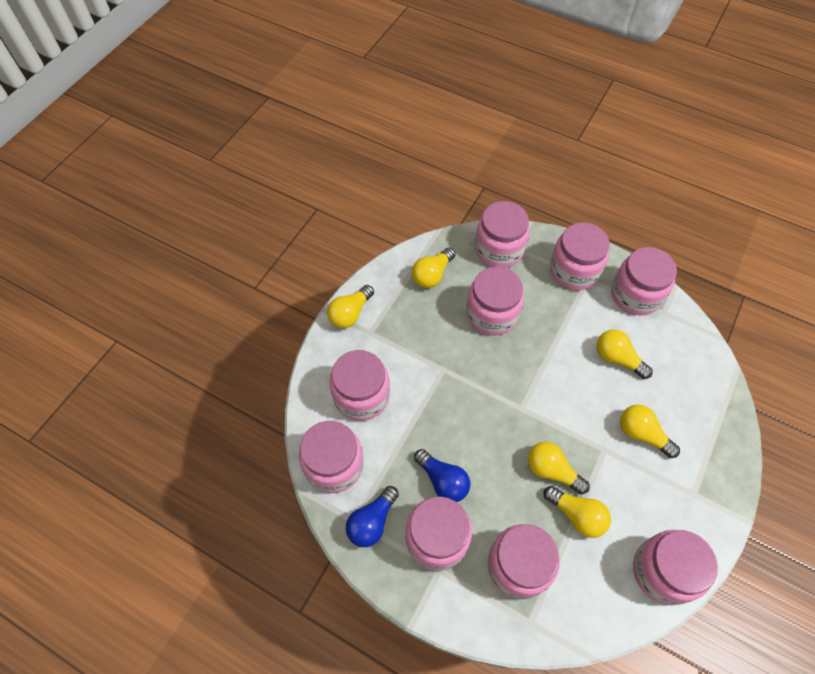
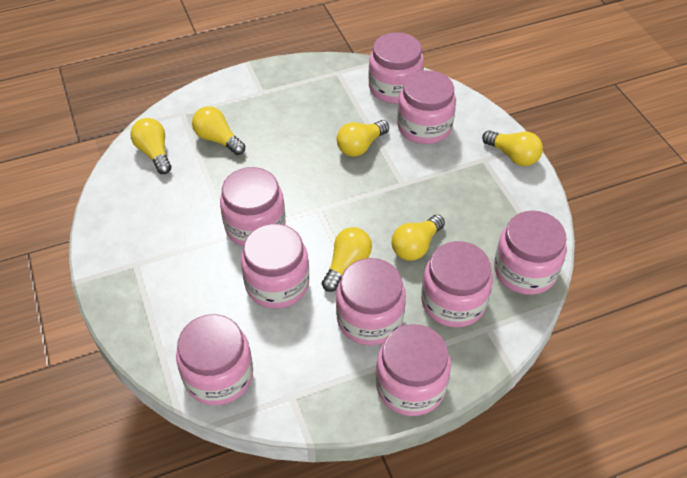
blue light bulb: 2 -> 0

